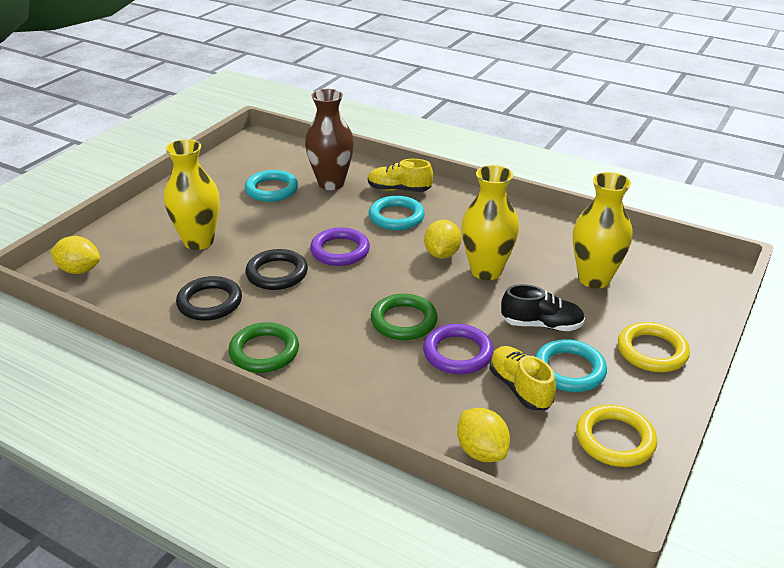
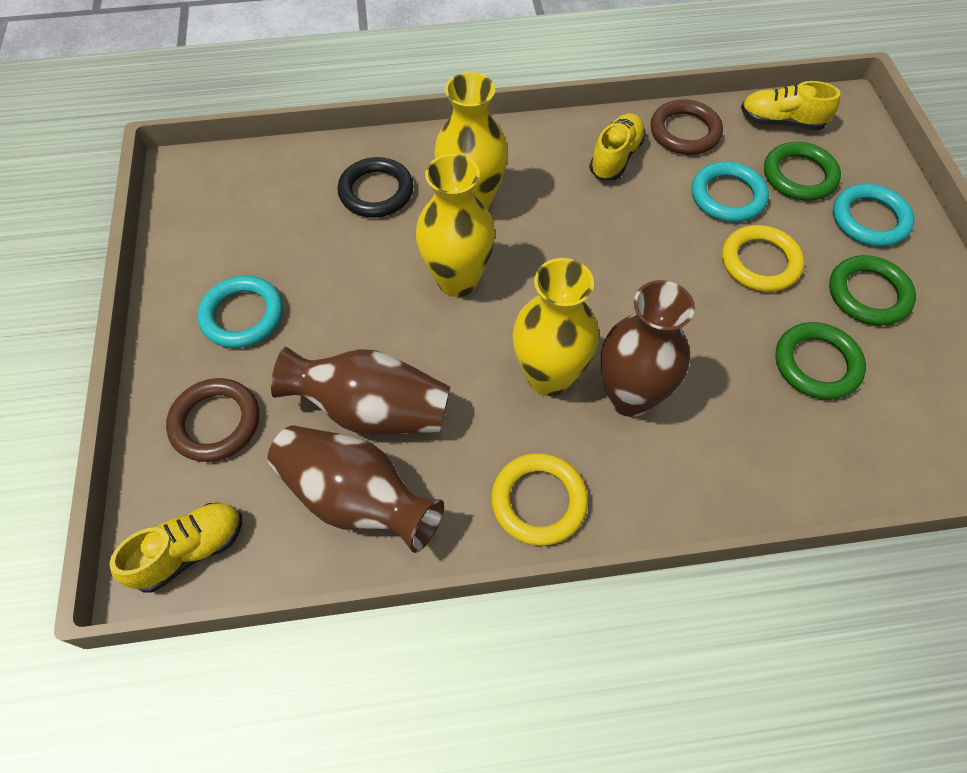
black ring: 2 -> 1
black shoe: 1 -> 0
brown ring: 0 -> 2
brown vase: 1 -> 3
green ring: 2 -> 3
purple ring: 2 -> 0
yellow lemon: 3 -> 0
yellow shoe: 2 -> 3

